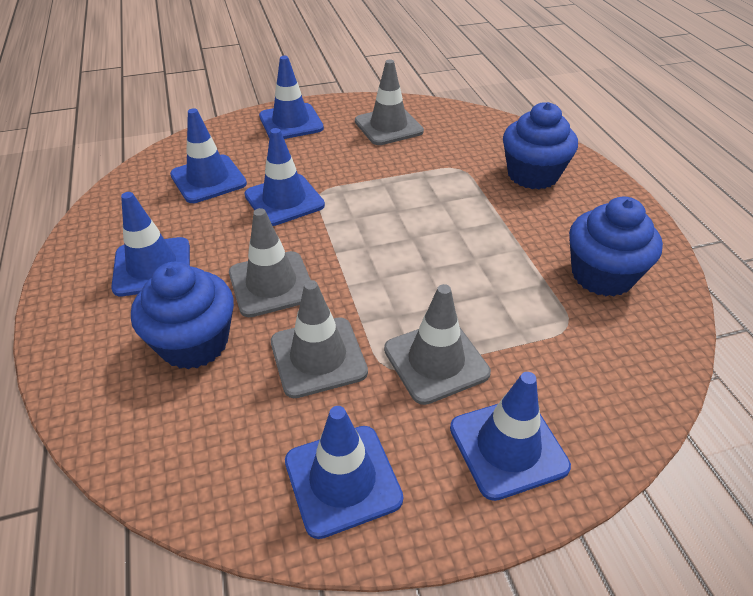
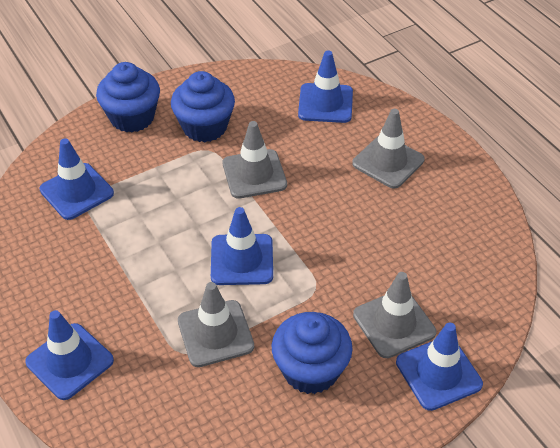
blue traffic cone: 6 -> 5

